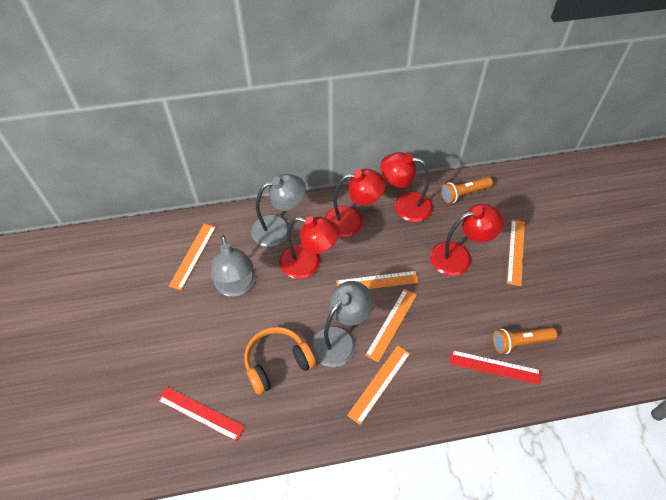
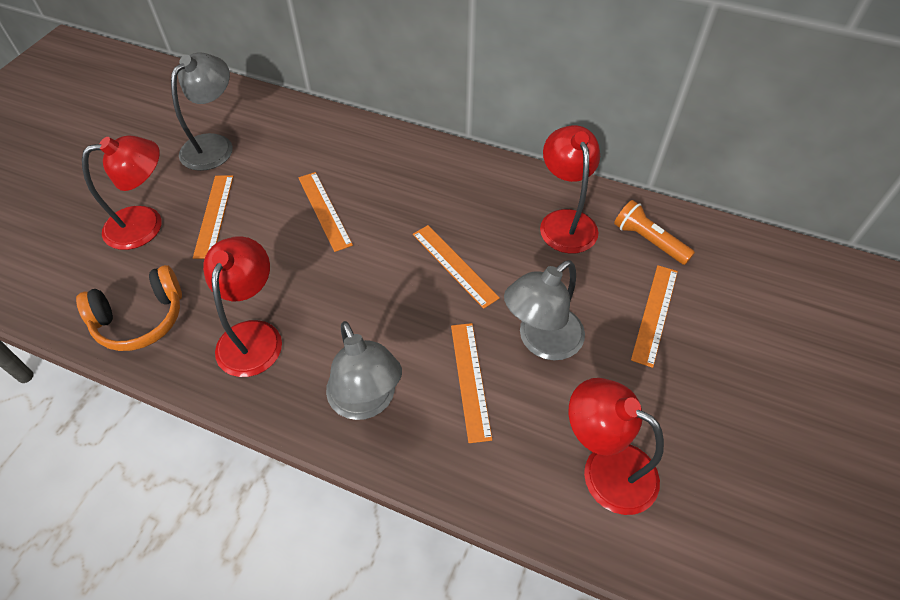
orange flashlight: 2 -> 1
red ruler: 2 -> 0

